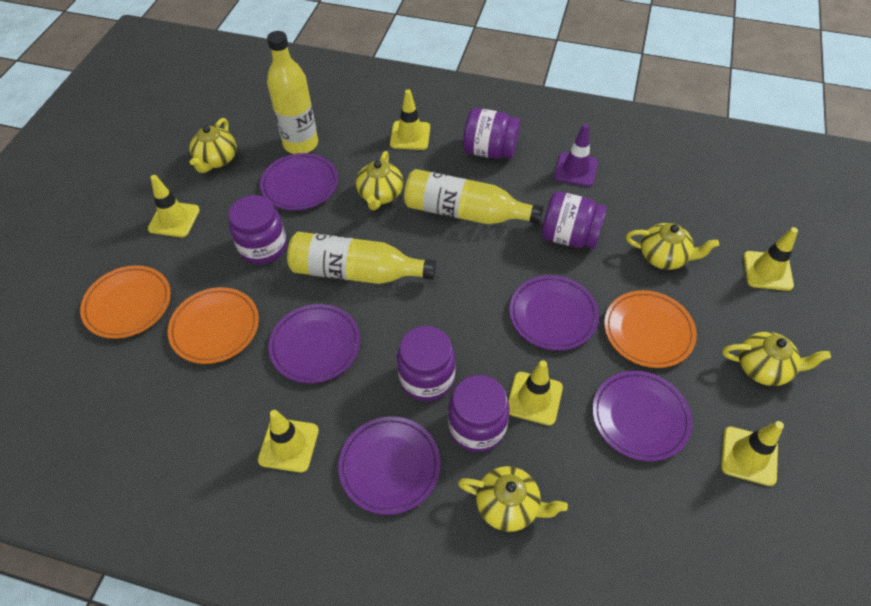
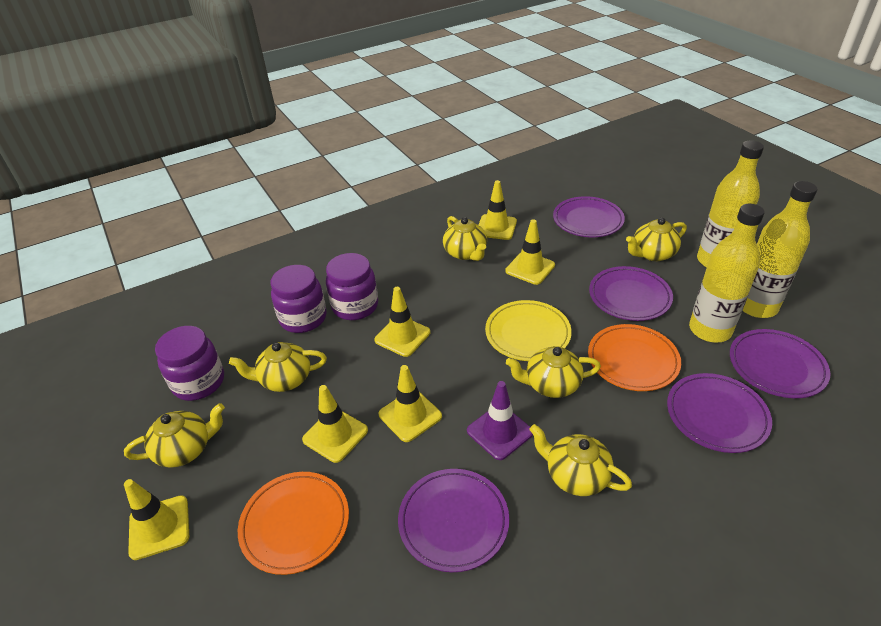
orange plate: 3 -> 2
purple jar: 5 -> 3
yellow plate: 0 -> 1
yellow teapot: 5 -> 6

